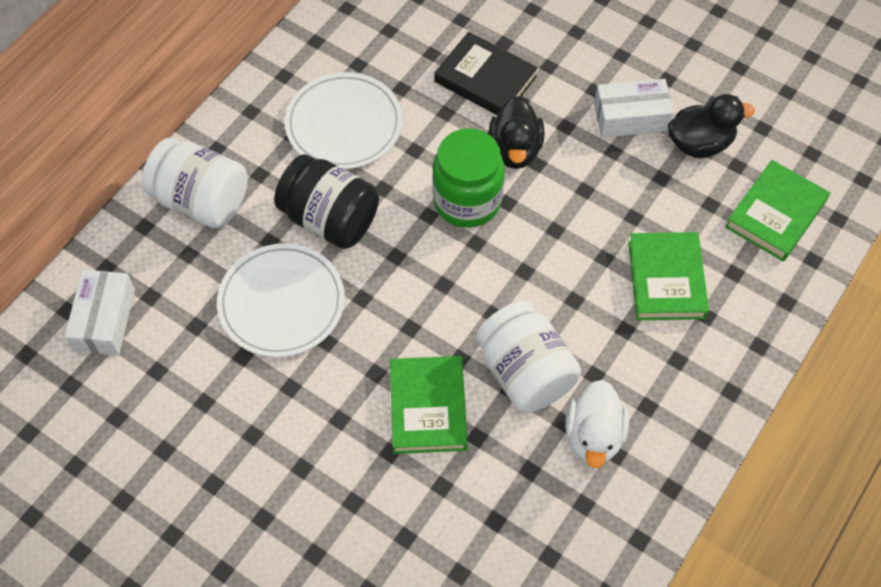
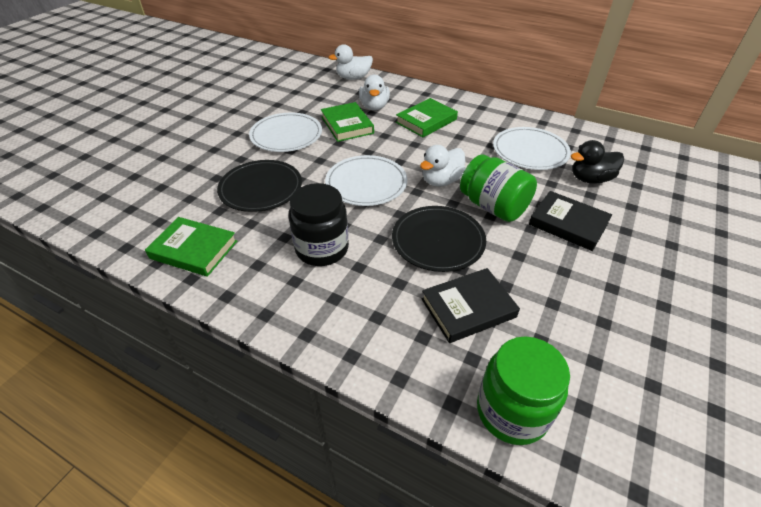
black book: 1 -> 2
black duck: 2 -> 1
black plate: 0 -> 2
green jar: 1 -> 2
white box: 2 -> 0
white duck: 1 -> 3
white jar: 2 -> 0
white plate: 2 -> 3

